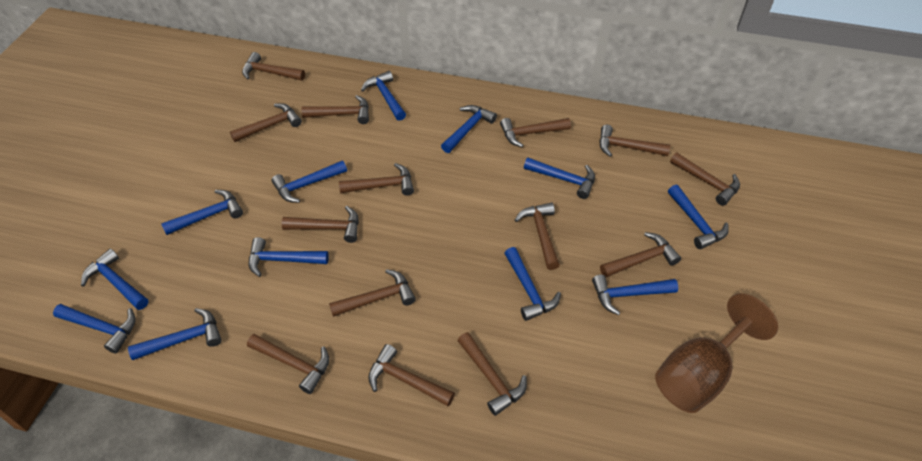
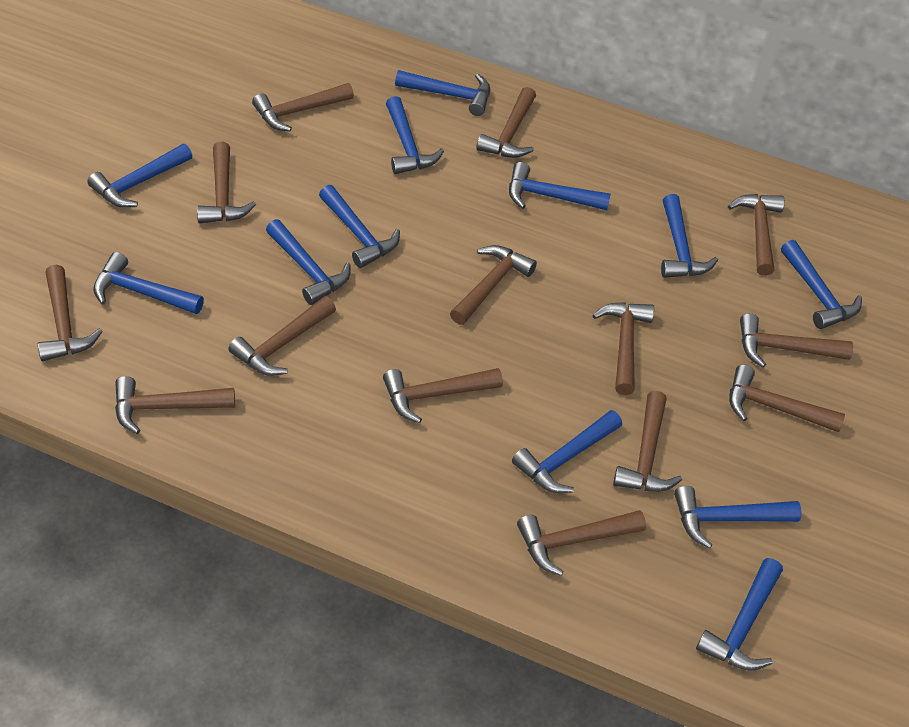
brown goblet: 1 -> 0

